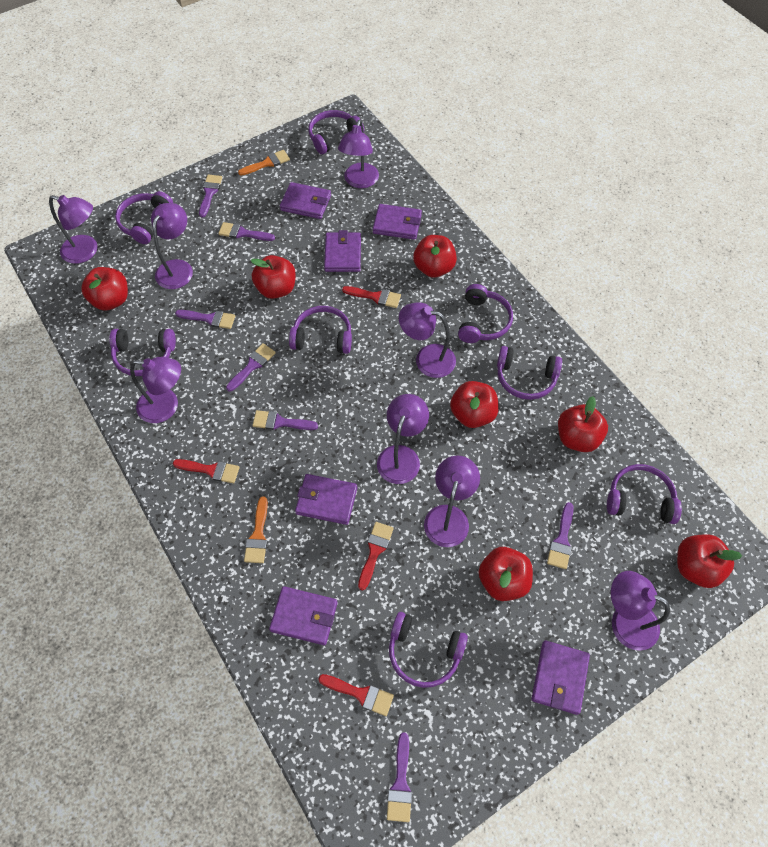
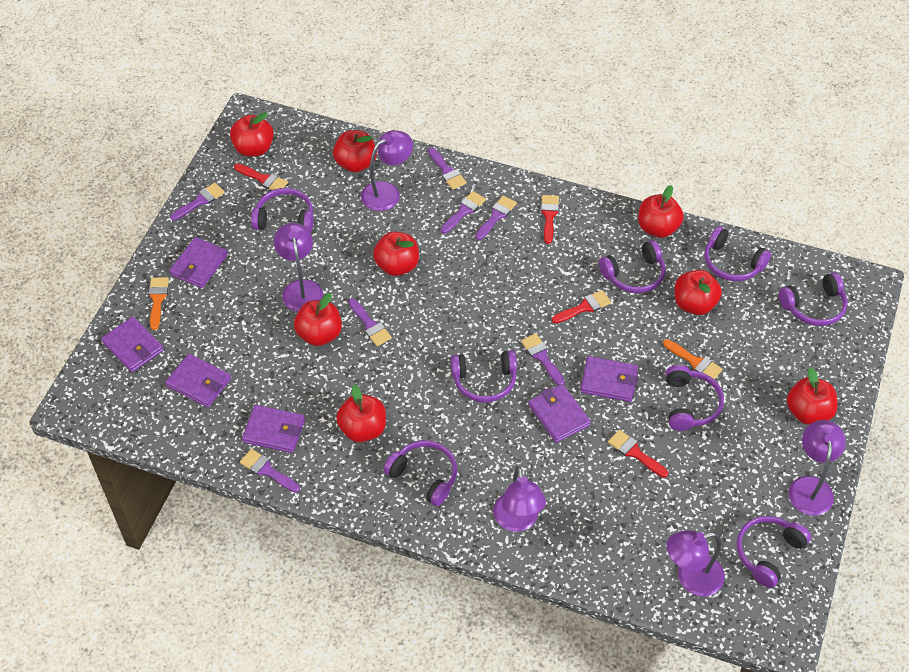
purple lamp: 8 -> 5
red apple: 7 -> 8

